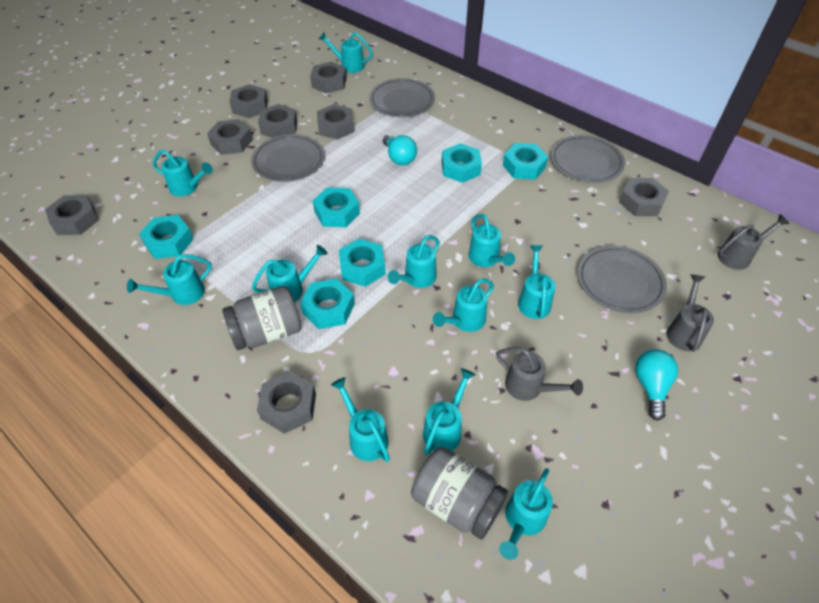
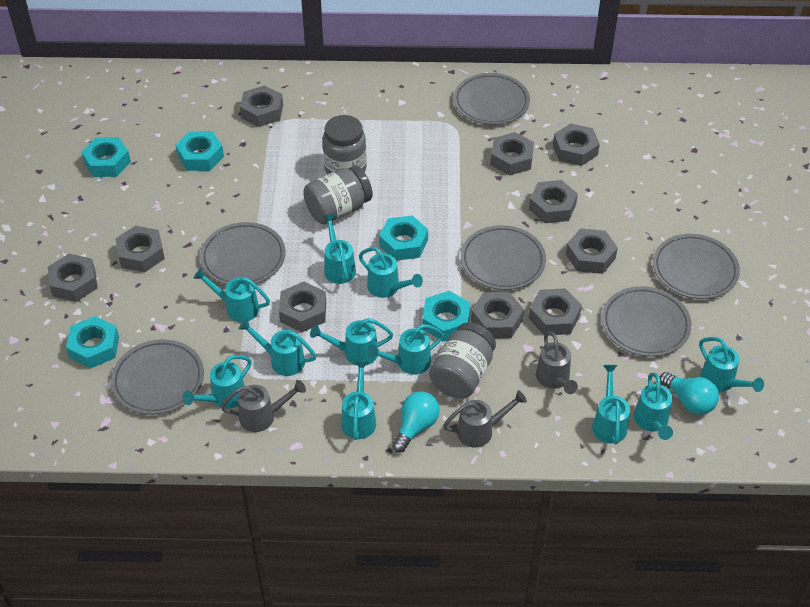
grey jar: 2 -> 3
grey nut: 8 -> 10
grey plate: 4 -> 6
turquoise nut: 6 -> 5

